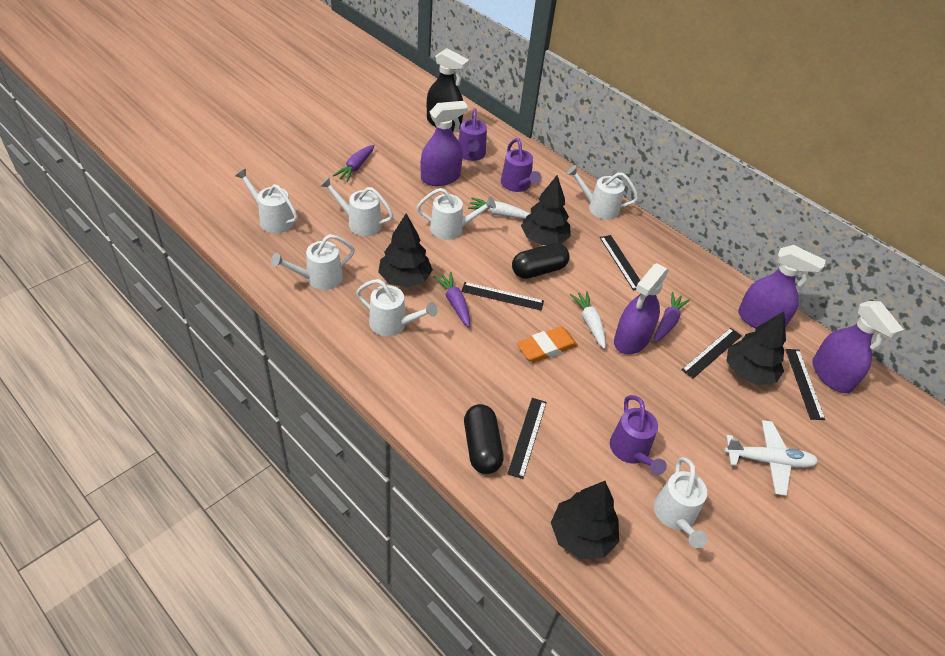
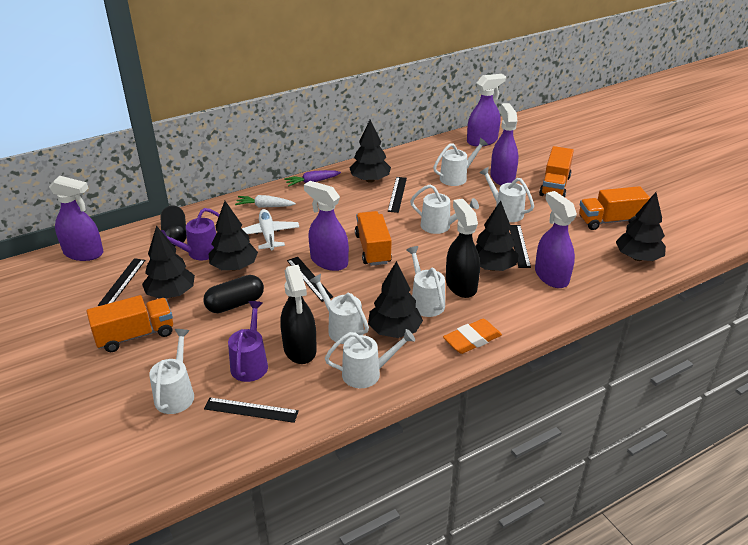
black spray bottle: 1 -> 2
black tree: 4 -> 6
orange truck: 0 -> 4
purple carrot: 3 -> 1
purple spray bottle: 4 -> 5
purple watering can: 3 -> 2
white carrot: 2 -> 1

